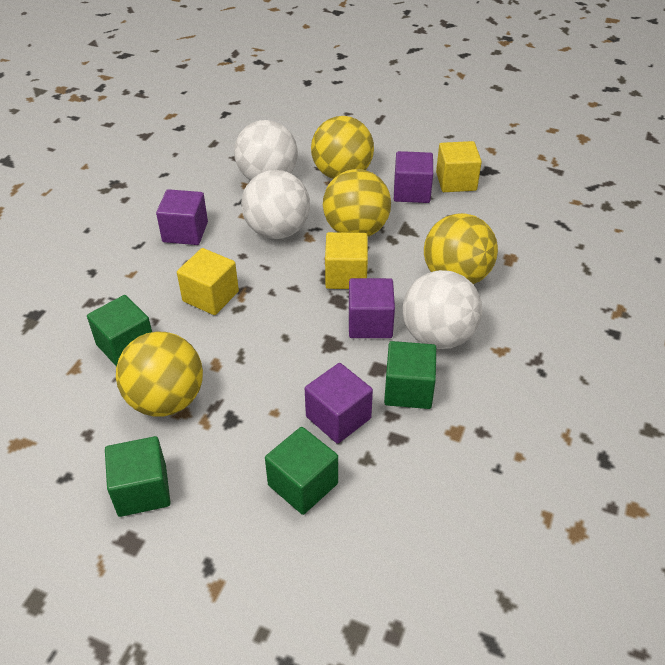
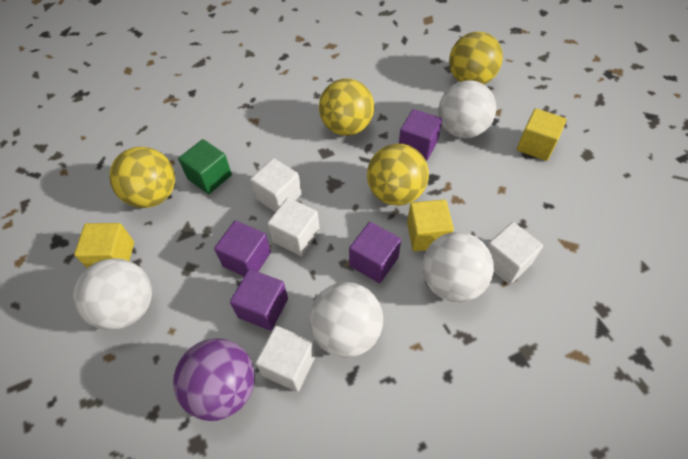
green cube: 4 -> 1
purple ball: 0 -> 1
white ball: 3 -> 4
white cube: 0 -> 4

